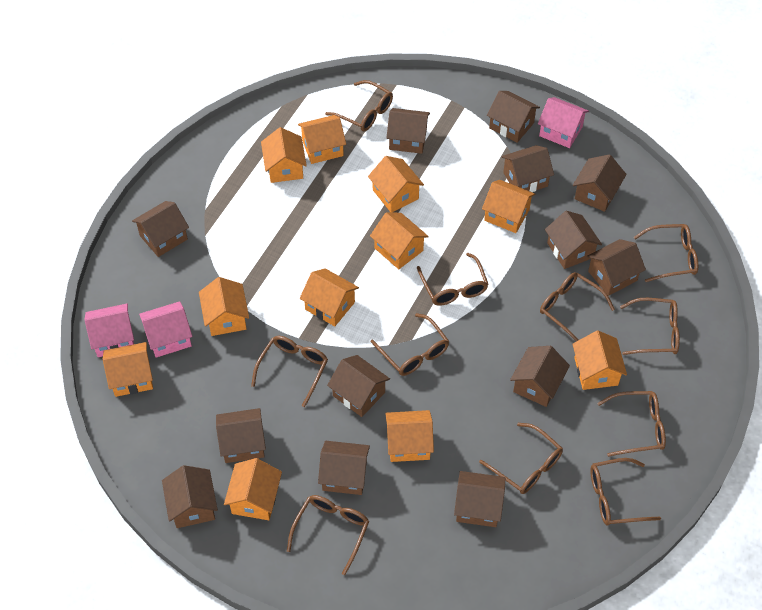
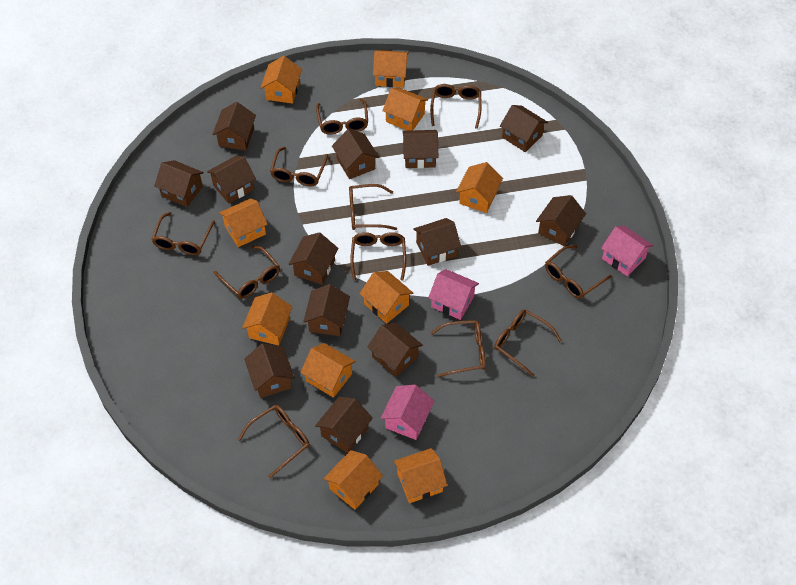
orange house: 11 -> 10

